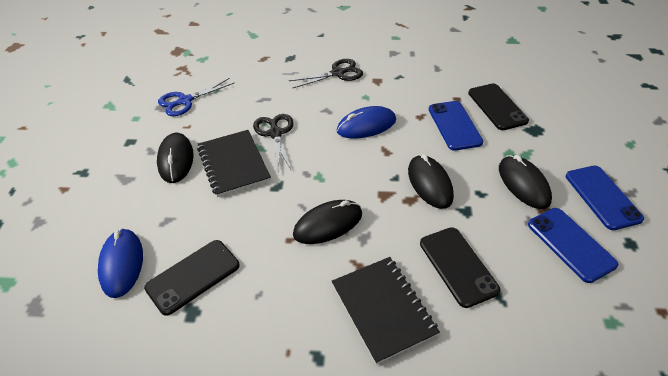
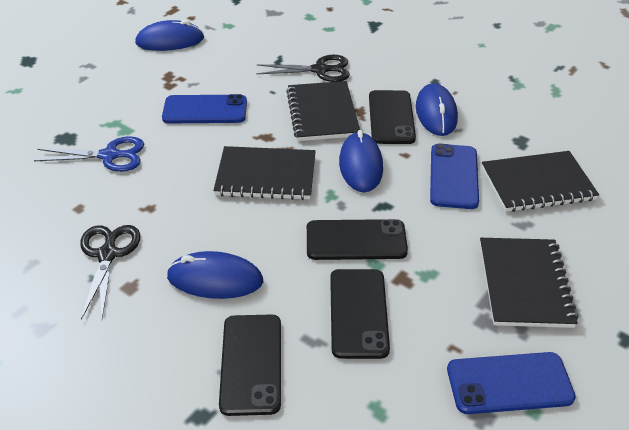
black mouse: 4 -> 0
black notebook: 2 -> 4
black phone: 3 -> 4
blue mouse: 2 -> 4

